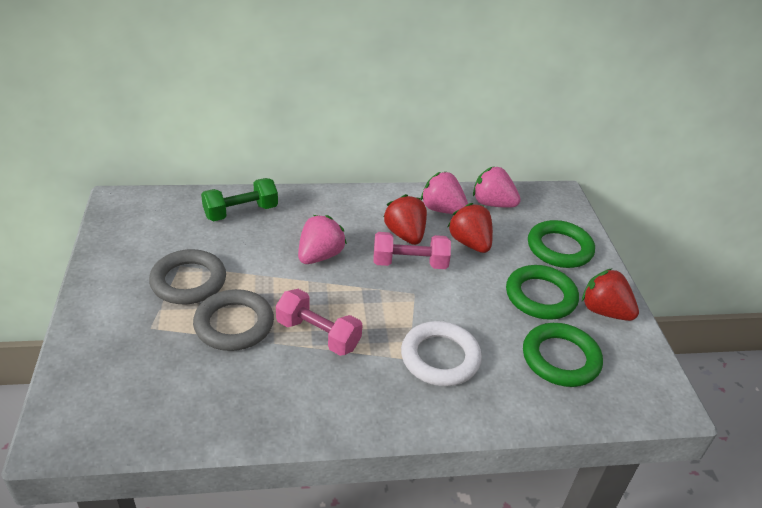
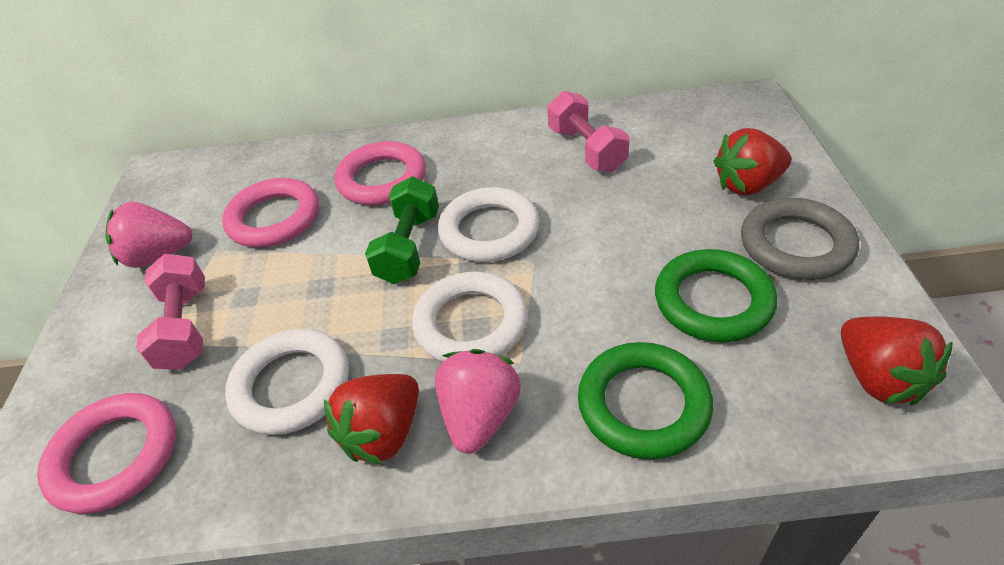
green ring: 3 -> 2
grey ring: 2 -> 1
pink ring: 0 -> 3
pink strawberry: 3 -> 2
white ring: 1 -> 3

